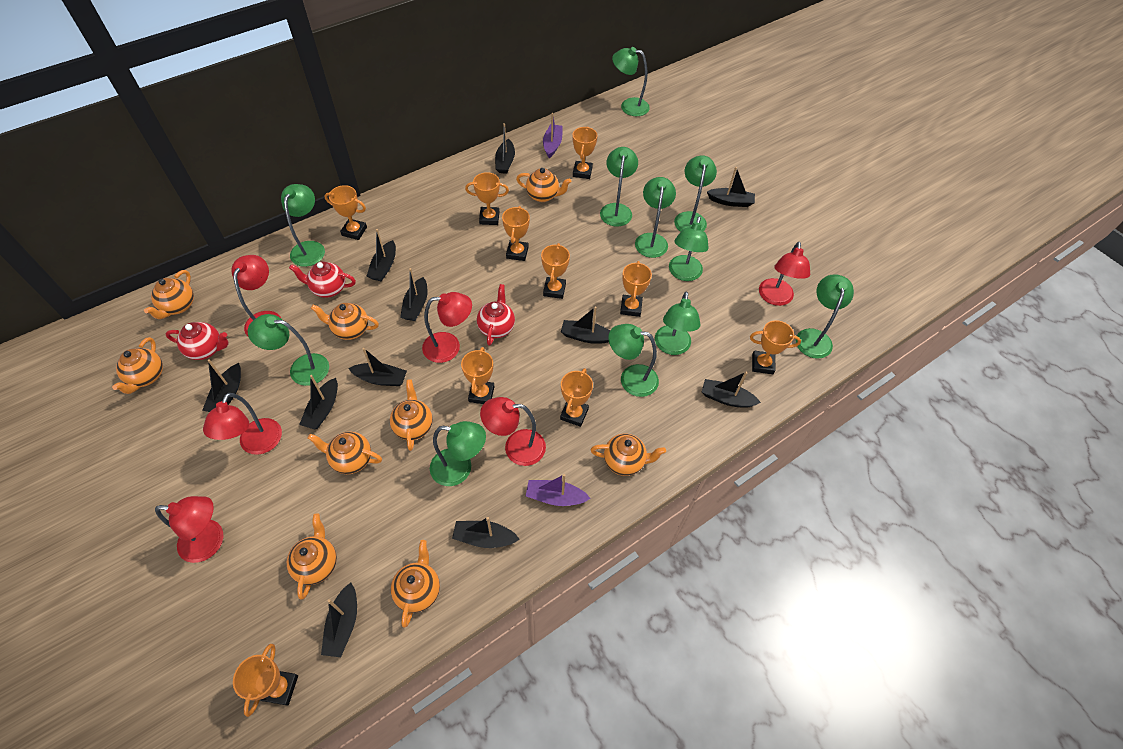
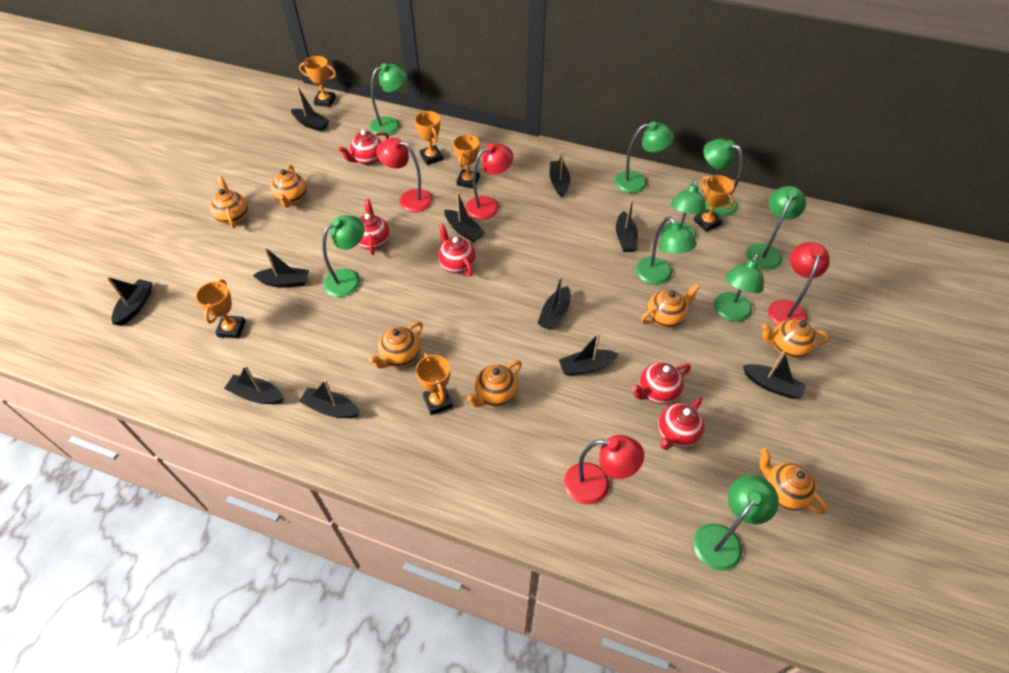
green lamp: 11 -> 9
orange teapot: 9 -> 7
orange trophy: 10 -> 6
purple boat: 2 -> 0
red lamp: 6 -> 4
red teapot: 3 -> 5

